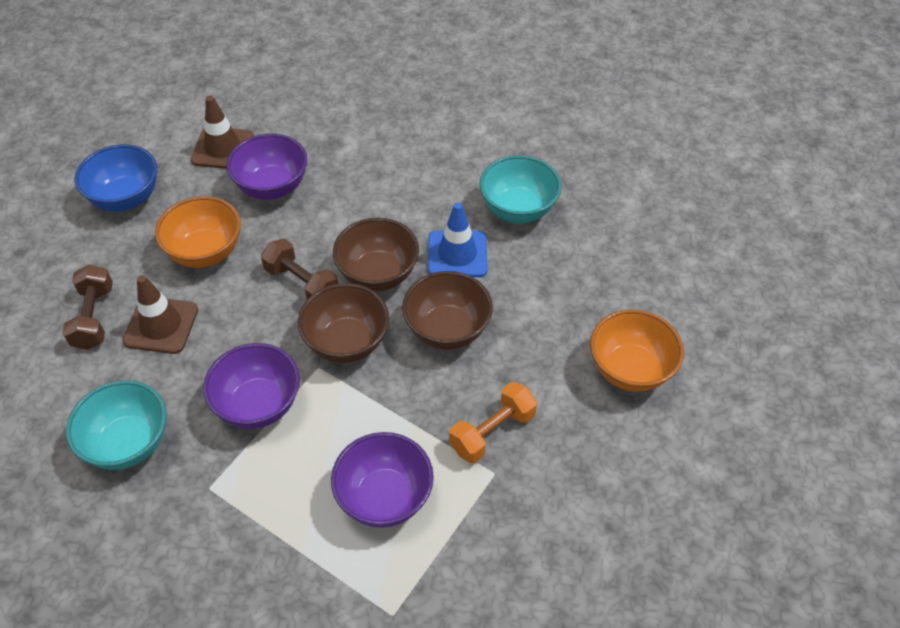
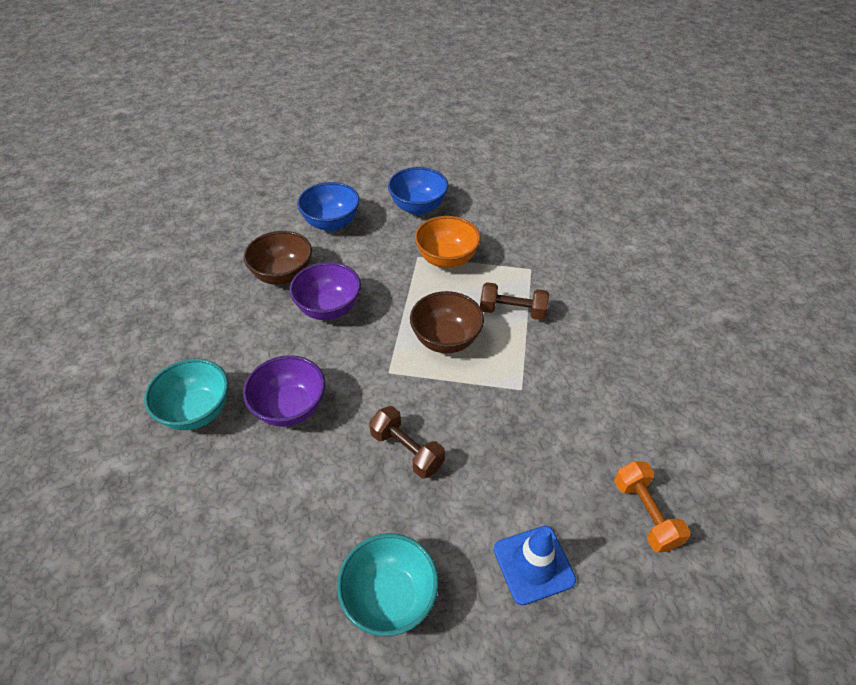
blue bowl: 1 -> 2
brown bowl: 3 -> 2
brown traffic cone: 2 -> 0
orange bowl: 2 -> 1
purple bowl: 3 -> 2

